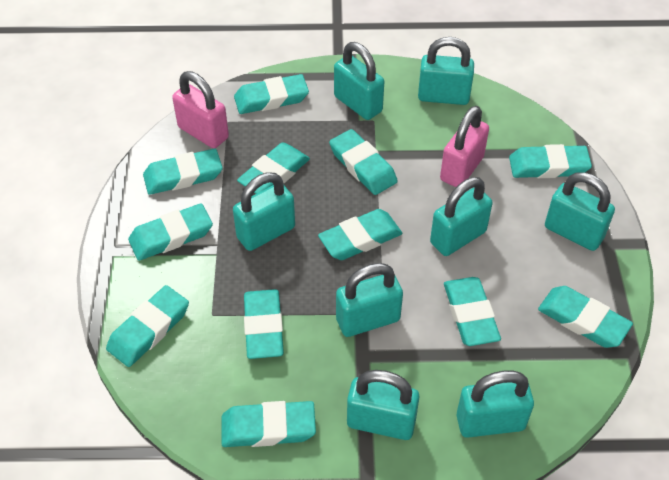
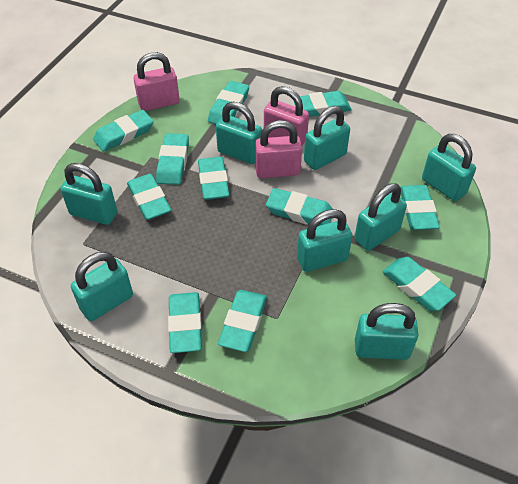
pink padlock: 2 -> 3
turquoise eraser: 12 -> 11

